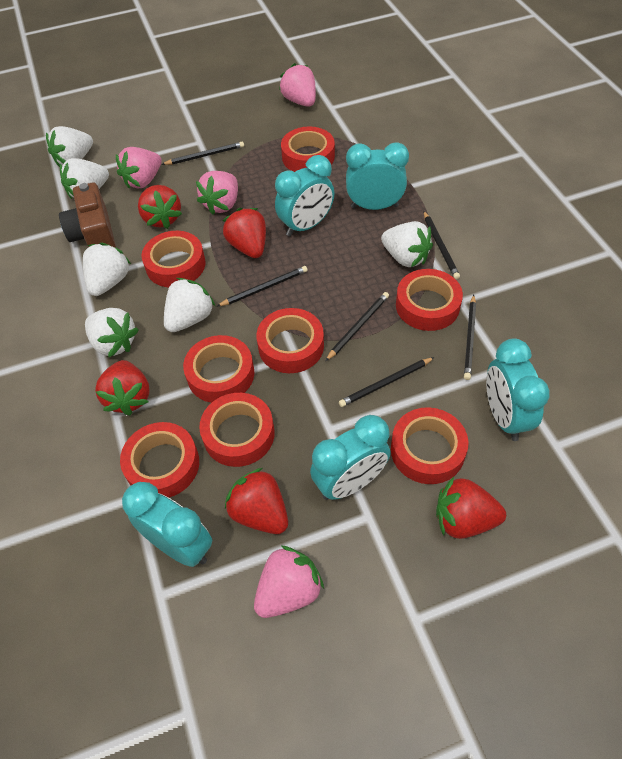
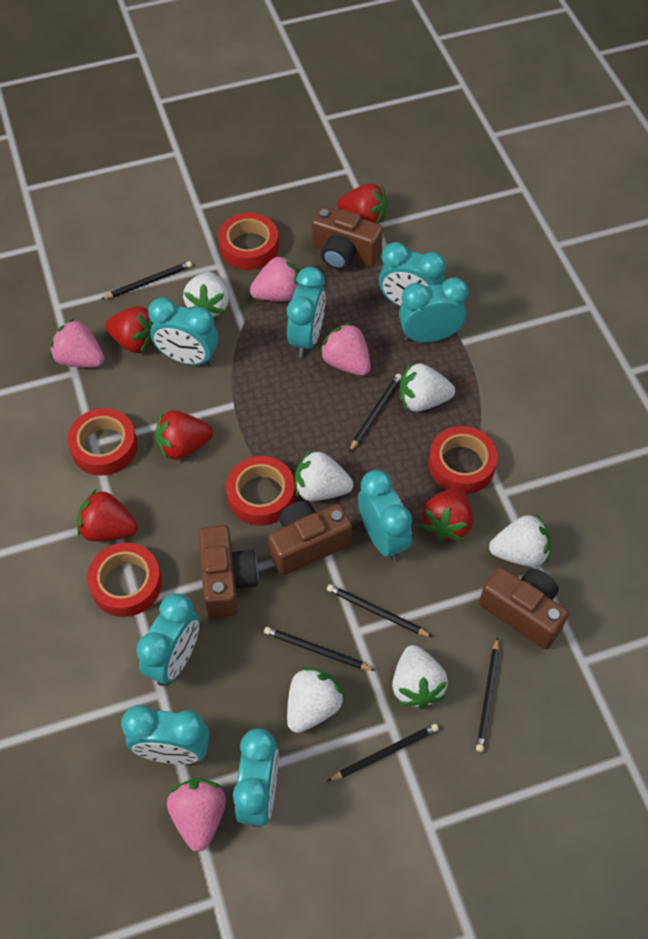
brown camera: 1 -> 4
red tape: 8 -> 5
turquoise clock: 5 -> 8

